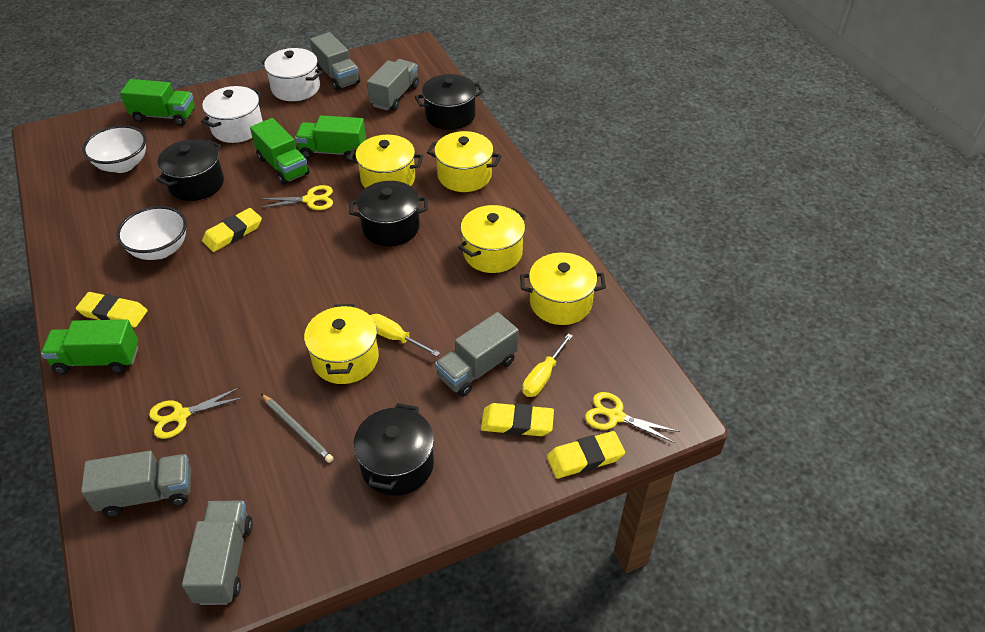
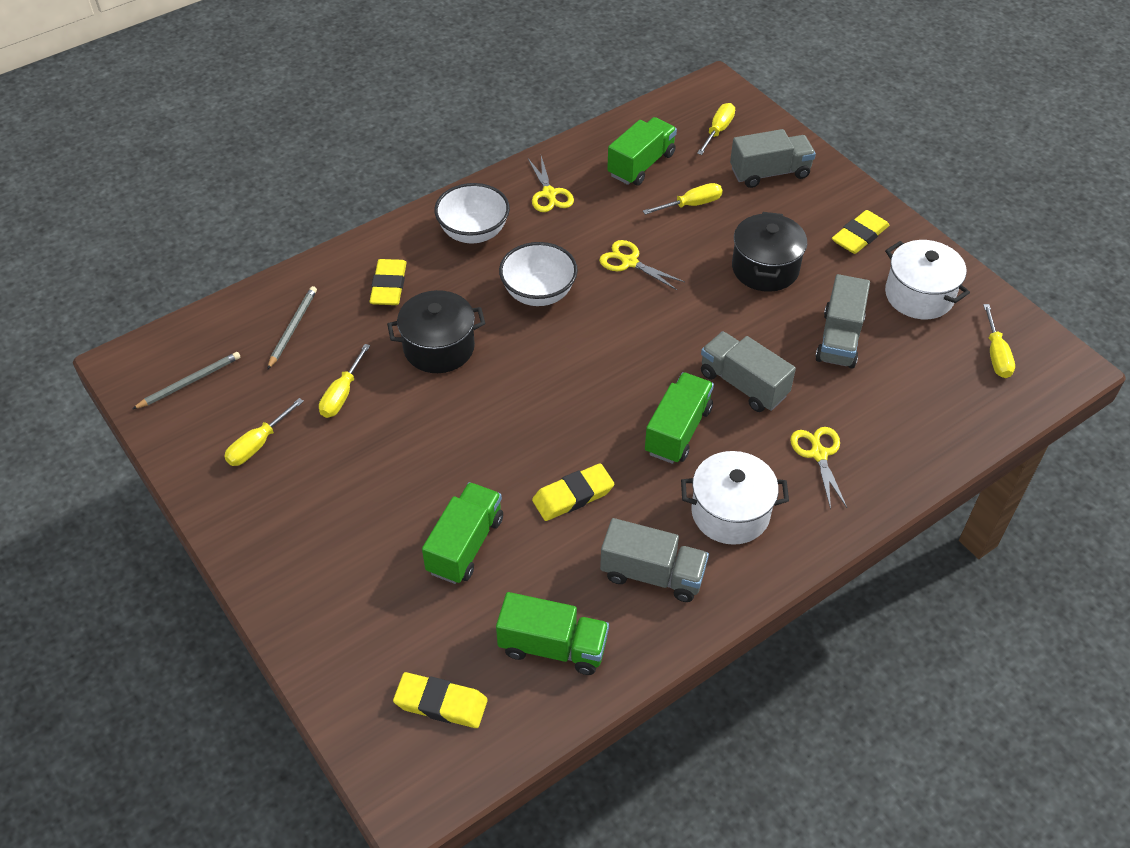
black pot: 4 -> 2
grey pencil: 1 -> 2
grey truck: 5 -> 4
yellow pot: 5 -> 0
yellow screwdriver: 2 -> 5

